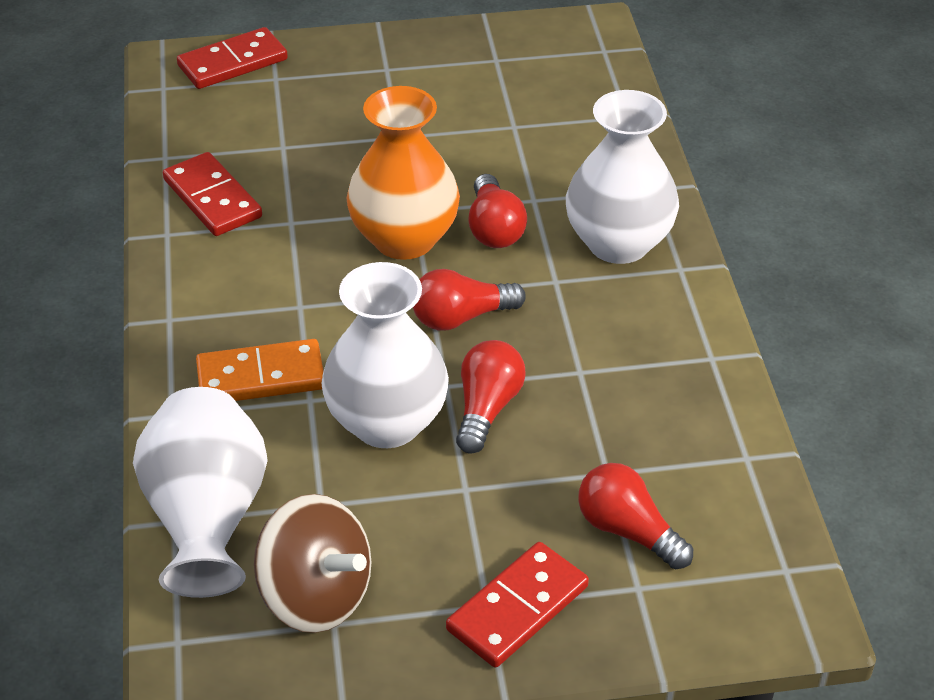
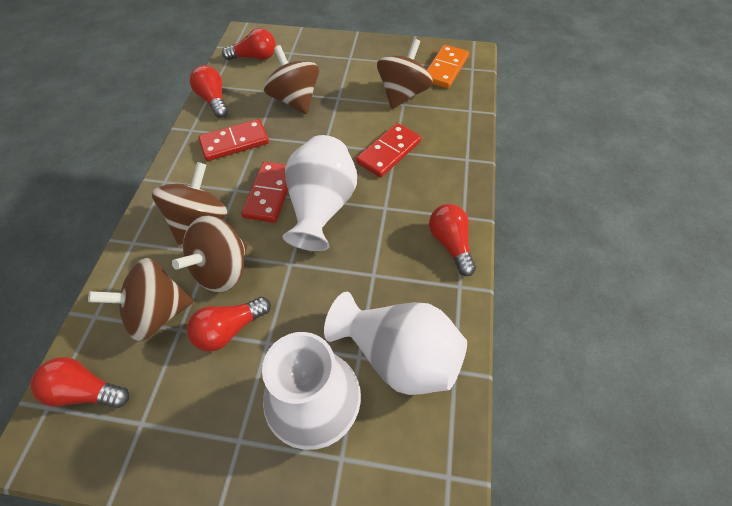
brown spinning top: 1 -> 5
orange vase: 1 -> 0
red light bulb: 4 -> 5

